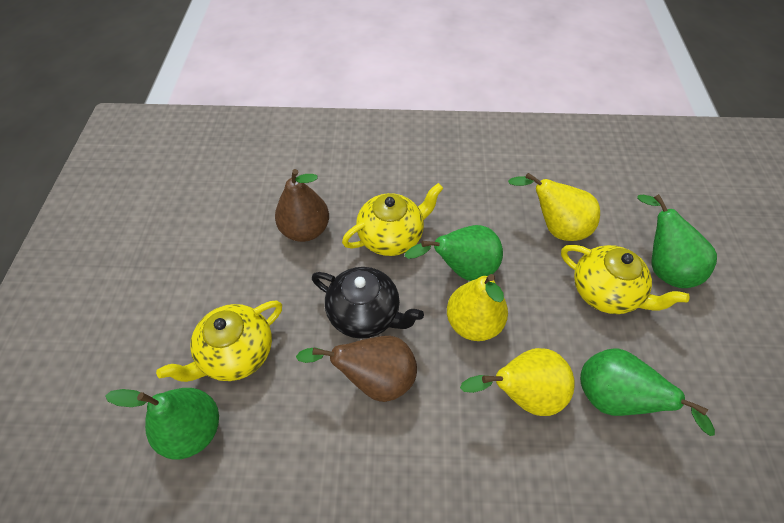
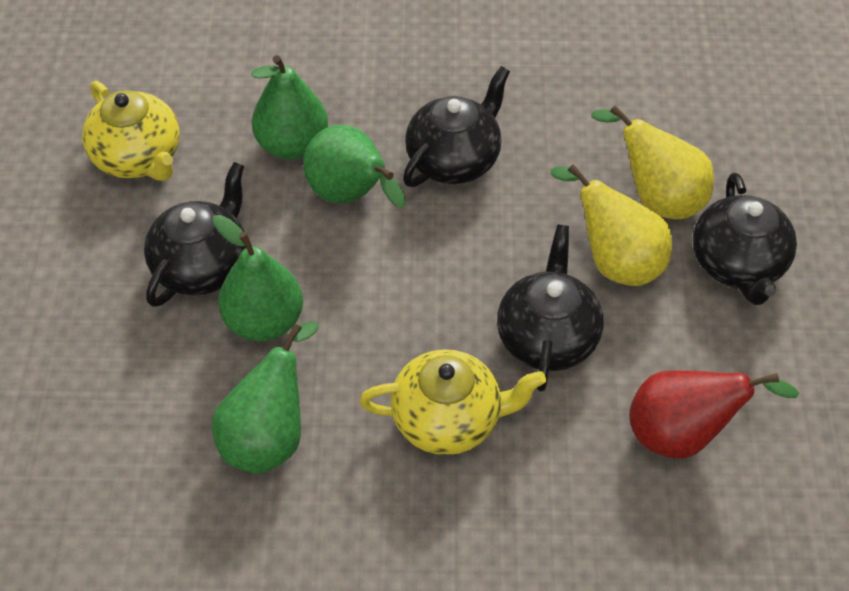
black teapot: 1 -> 4
brown pear: 2 -> 0
red pear: 0 -> 1
yellow pear: 3 -> 2
yellow teapot: 3 -> 2

